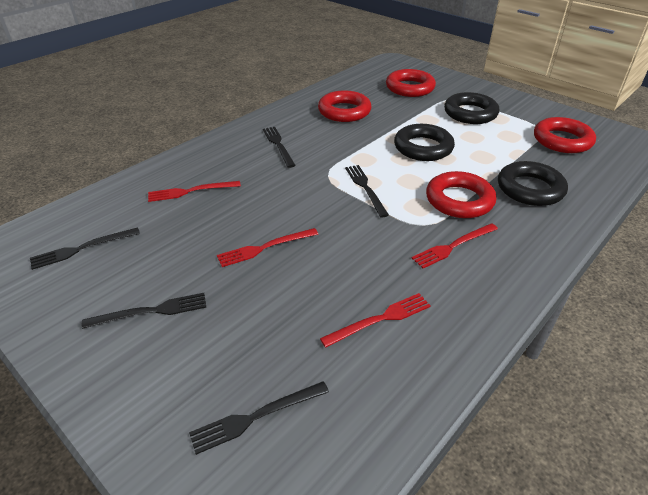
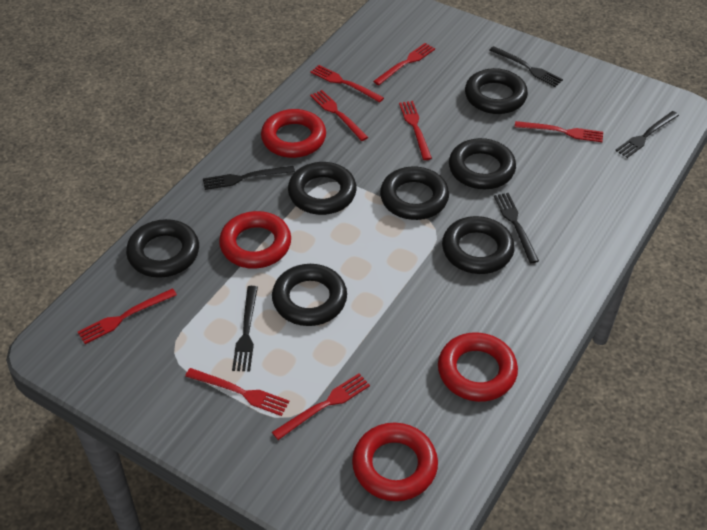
black ring: 3 -> 7
red fork: 4 -> 8

